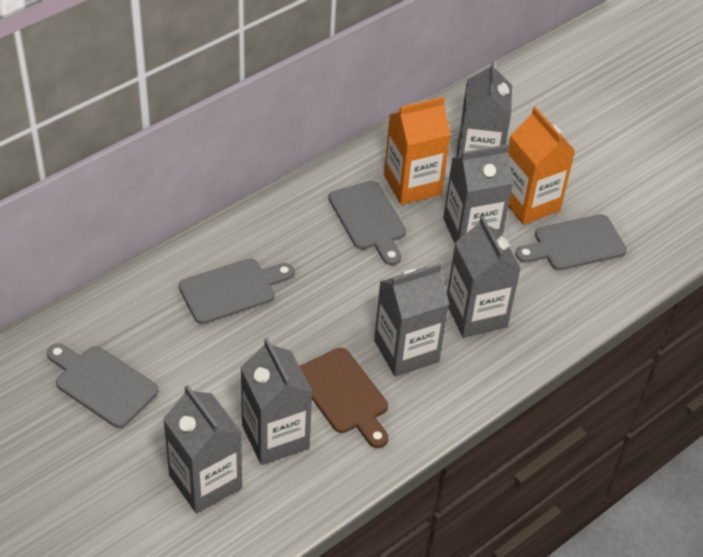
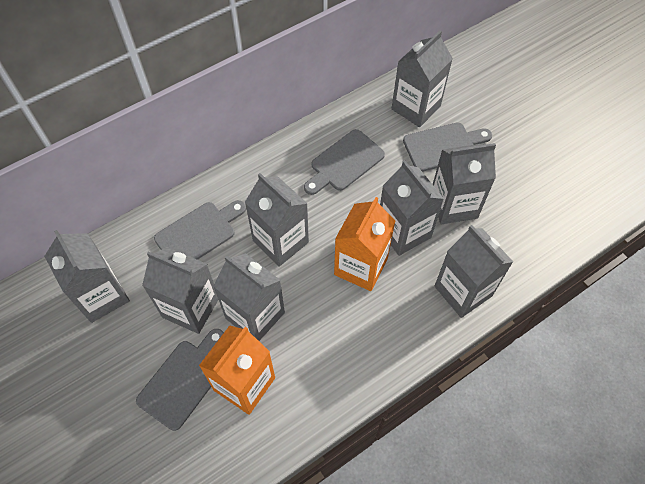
brown cutting board: 1 -> 0
grey carton: 6 -> 8

